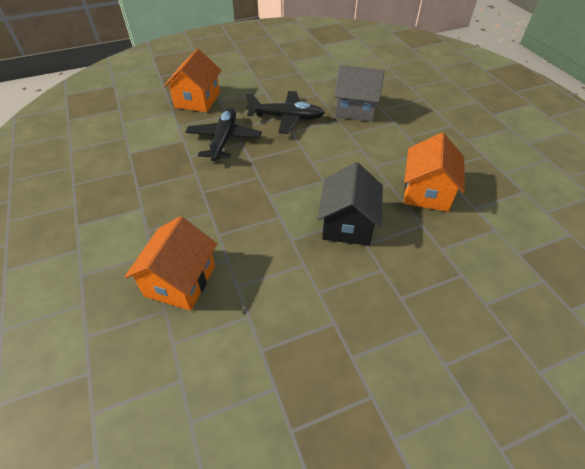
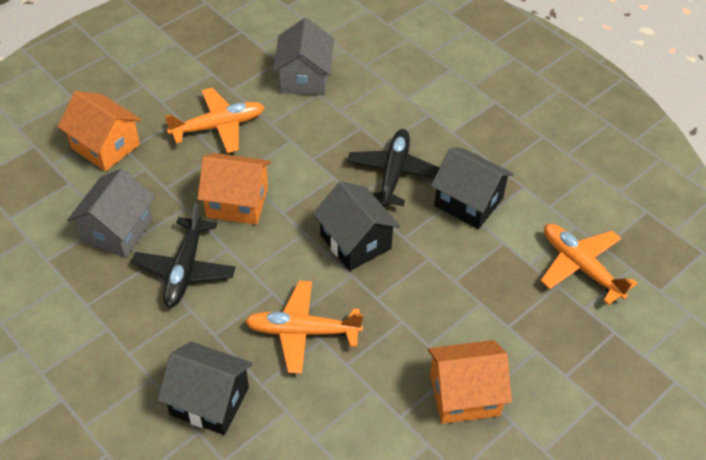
black house: 1 -> 3
grey house: 1 -> 2
orange plane: 0 -> 3

